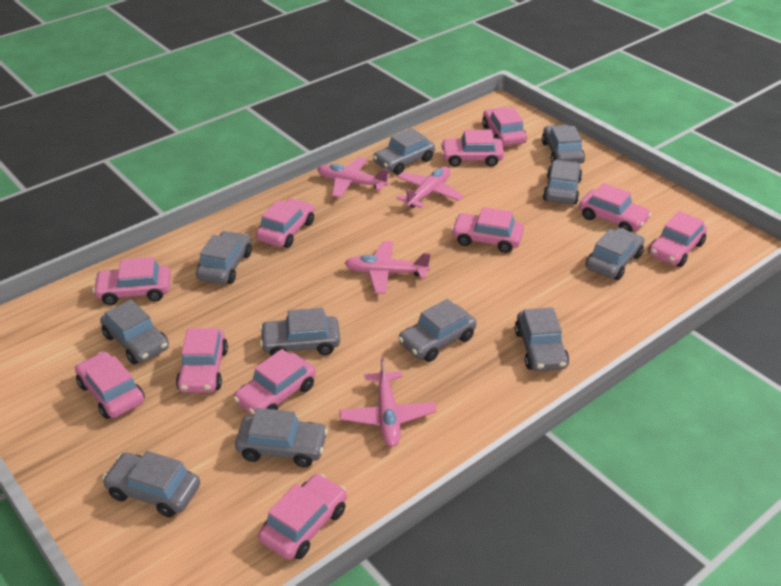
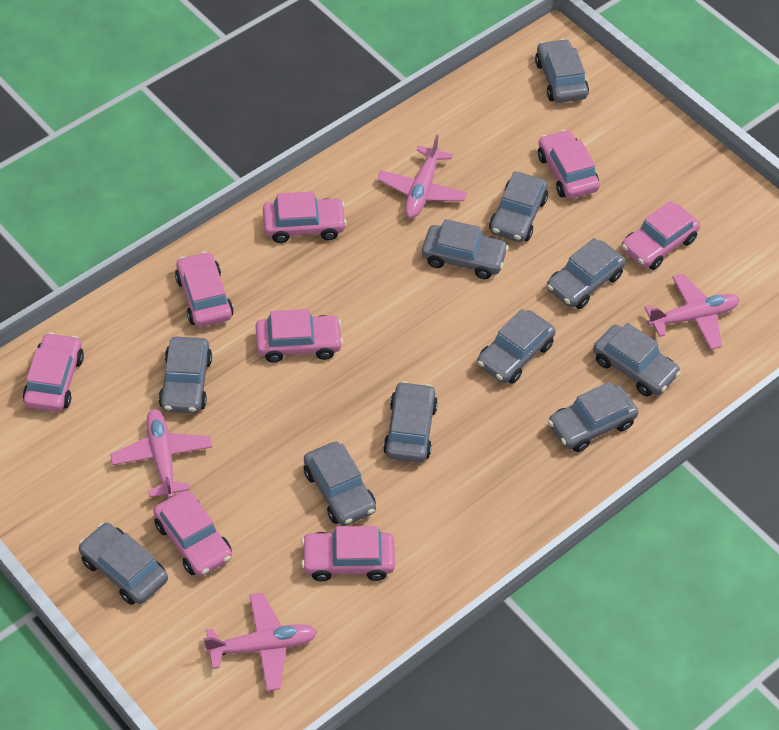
pink car: 11 -> 8

